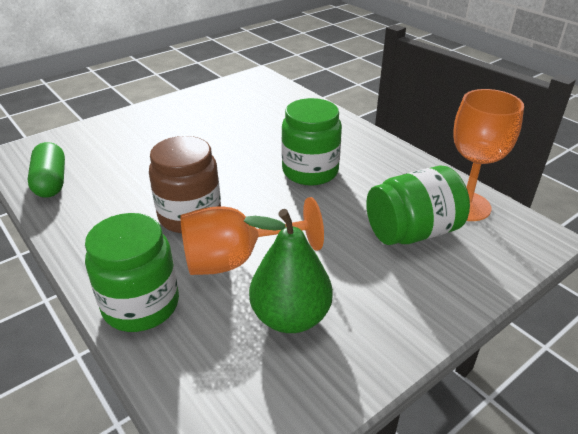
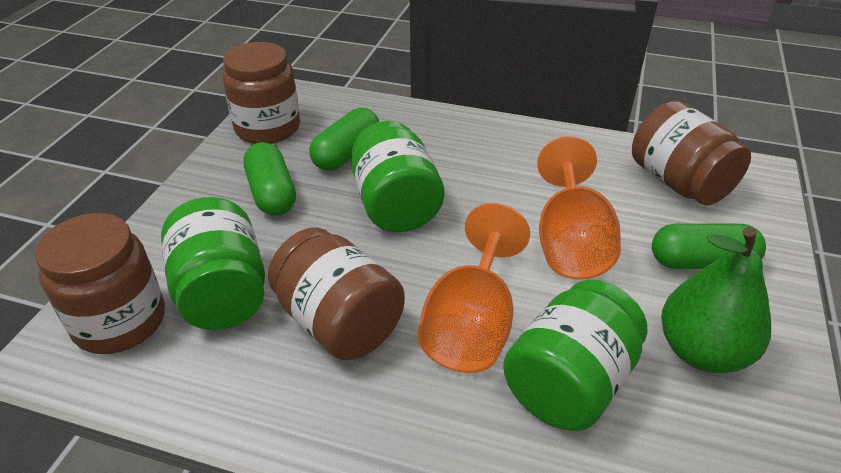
brown jar: 1 -> 4
green capsule: 1 -> 3

